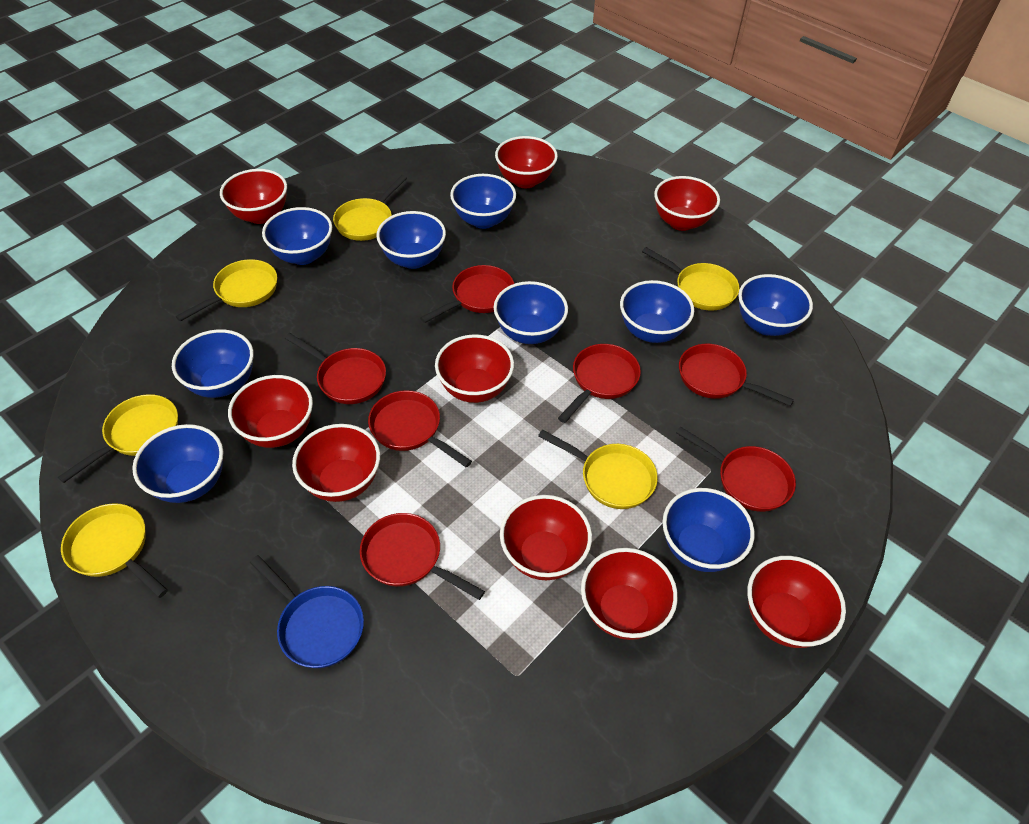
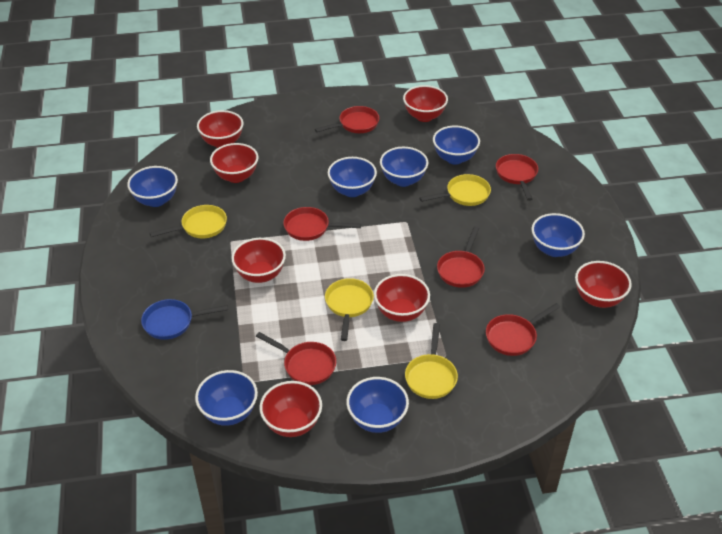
blue bowl: 9 -> 7
red bowl: 9 -> 7
red pan: 7 -> 6
yellow pan: 6 -> 4

